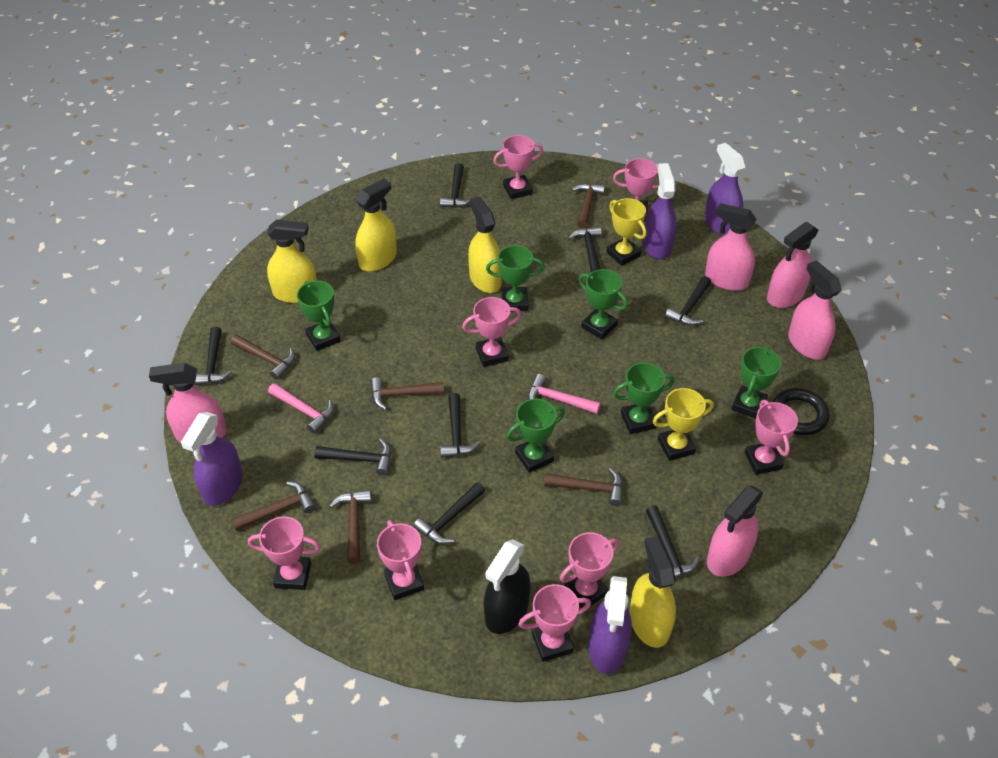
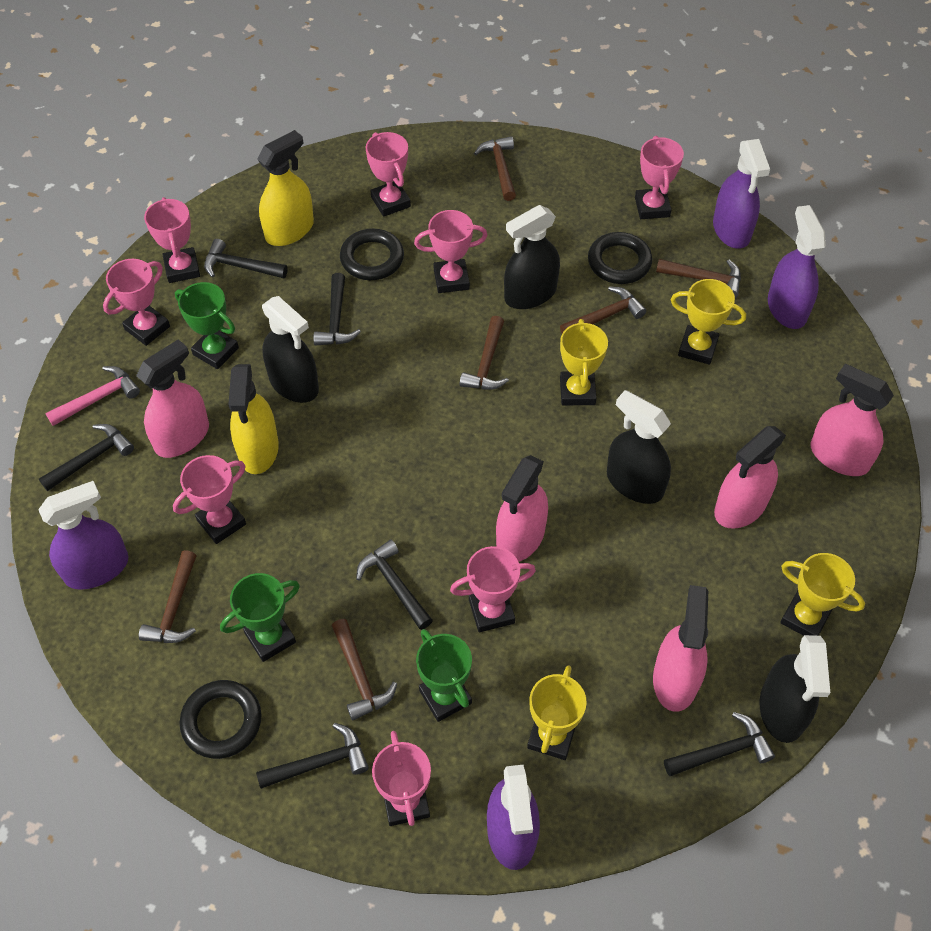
black hammer: 8 -> 6
black ring: 1 -> 3
black spray bottle: 1 -> 4
green trophy: 6 -> 3
pink hammer: 2 -> 1
yellow spray bottle: 4 -> 2
yellow trophy: 2 -> 4

